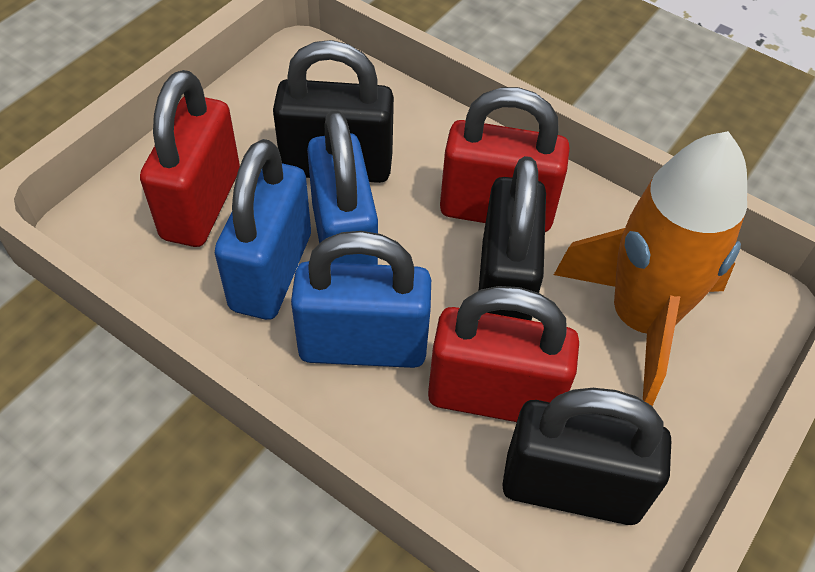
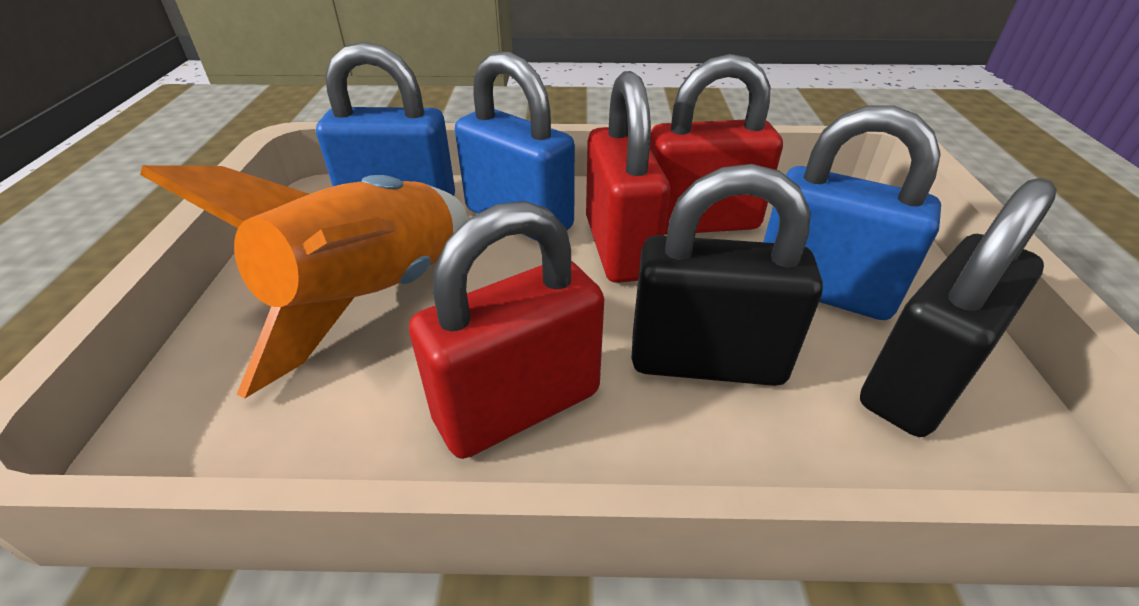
black padlock: 3 -> 2

